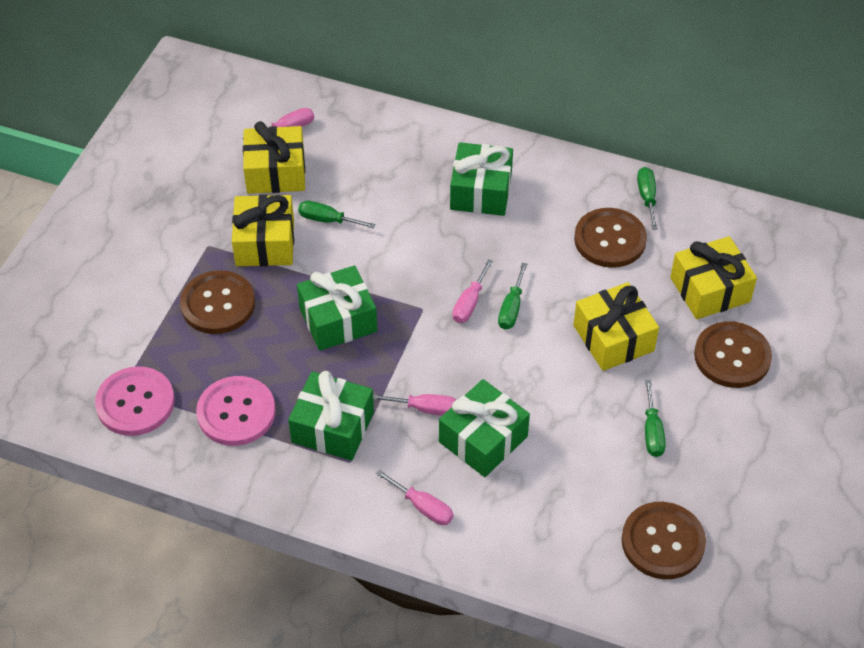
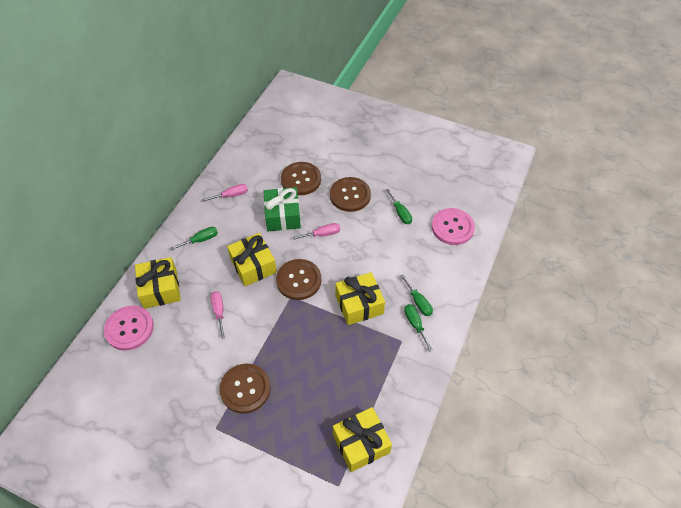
green gift: 4 -> 1
pink screwdriver: 4 -> 3

